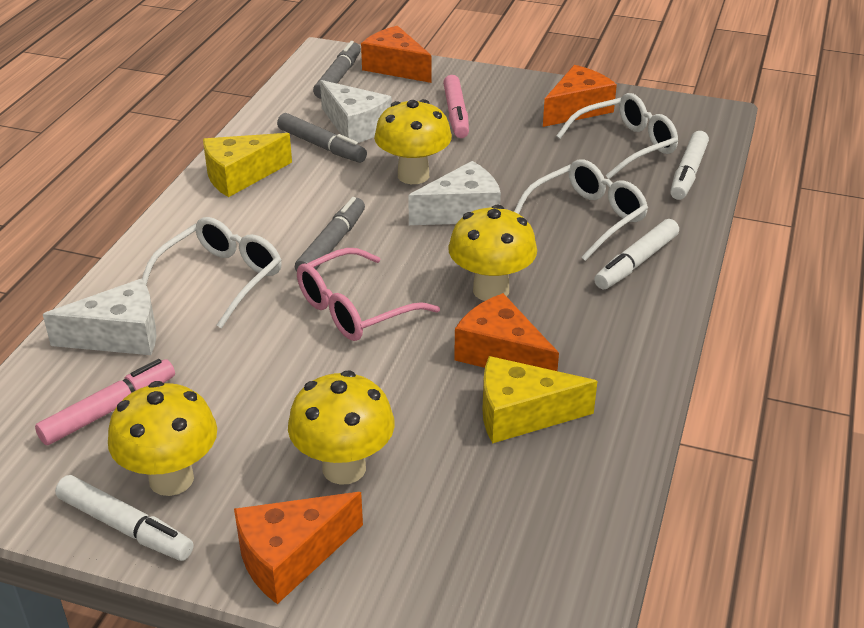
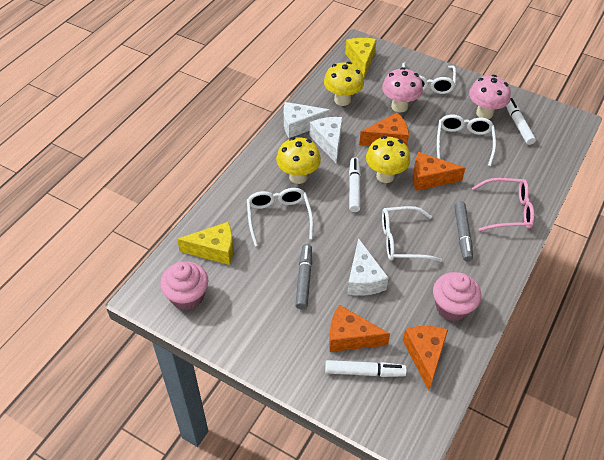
grey marker: 3 -> 2
pink cupcake: 0 -> 2
pink marker: 2 -> 0
pink mushroom: 0 -> 2
white glasses: 3 -> 4
yellow mushroom: 4 -> 3

